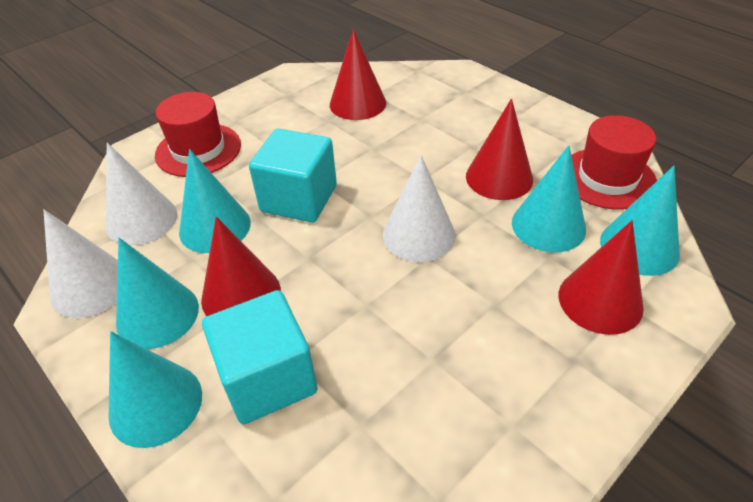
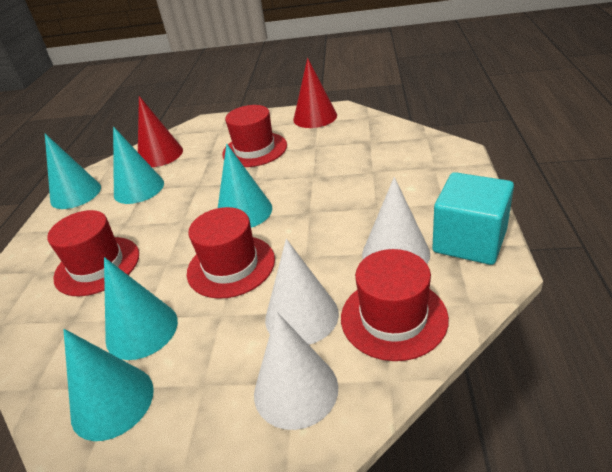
red cone: 4 -> 2
red hat: 2 -> 4
turquoise cube: 2 -> 1

